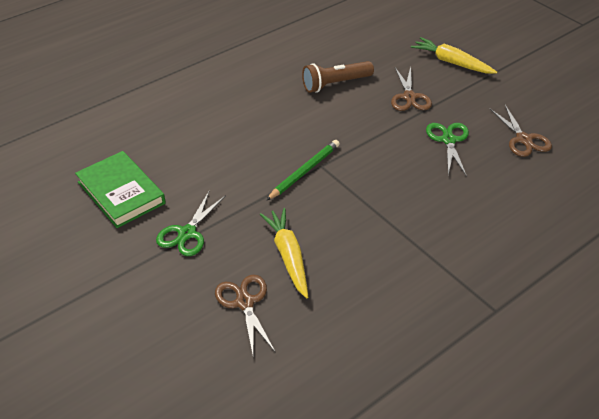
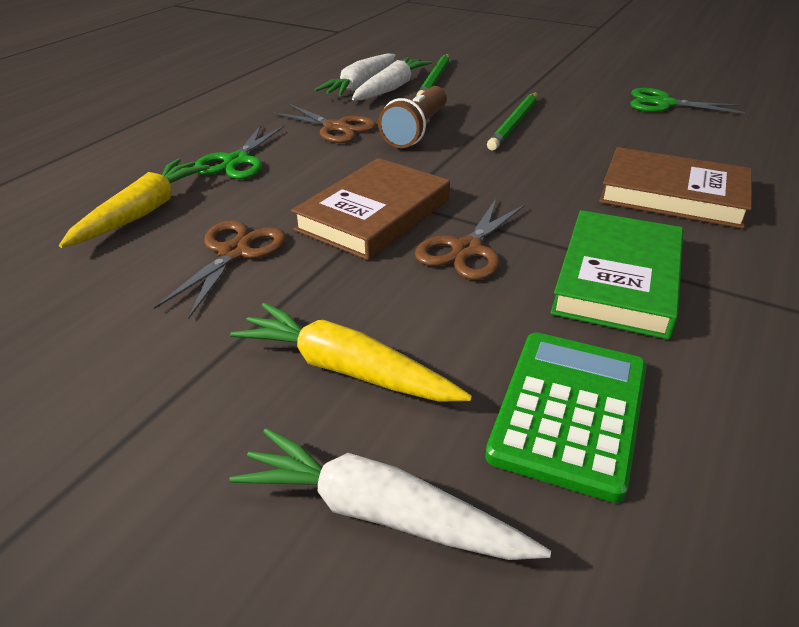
brown book: 0 -> 2
green calculator: 0 -> 1
green pencil: 1 -> 2
white carrot: 0 -> 3

